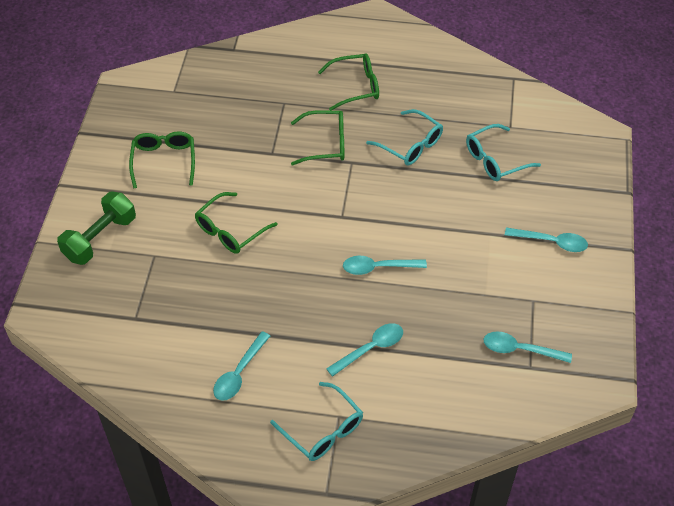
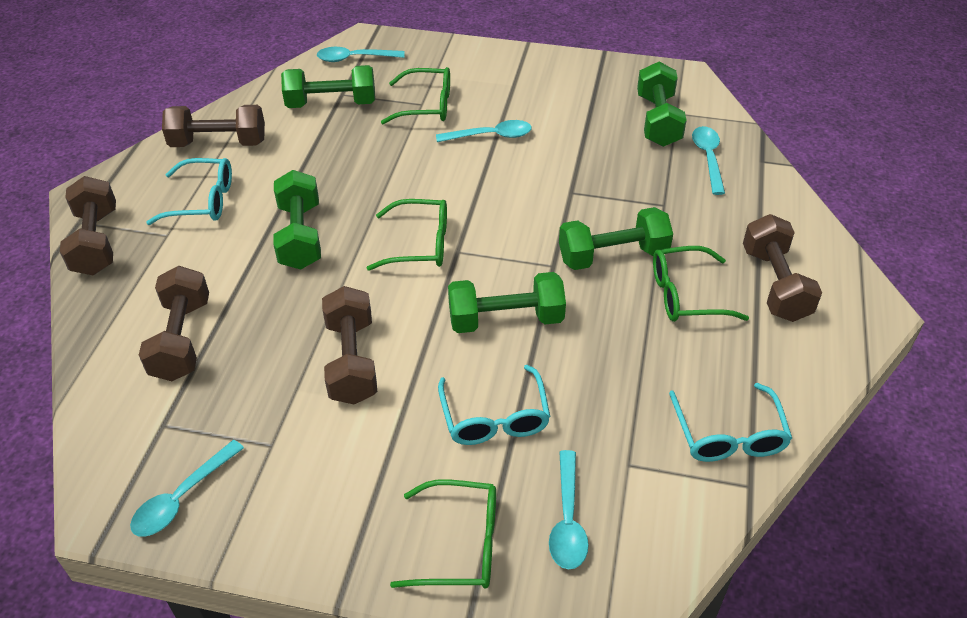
brown dumbbell: 0 -> 5
green dumbbell: 1 -> 5

